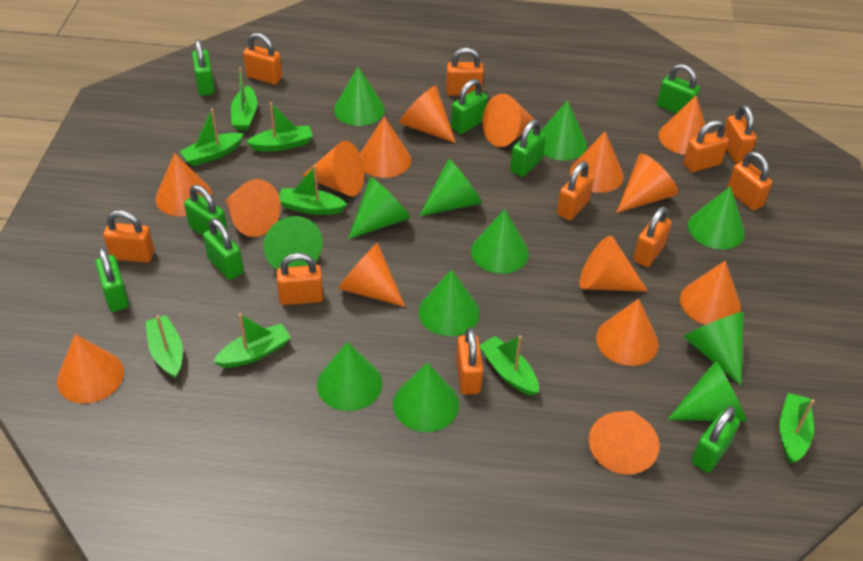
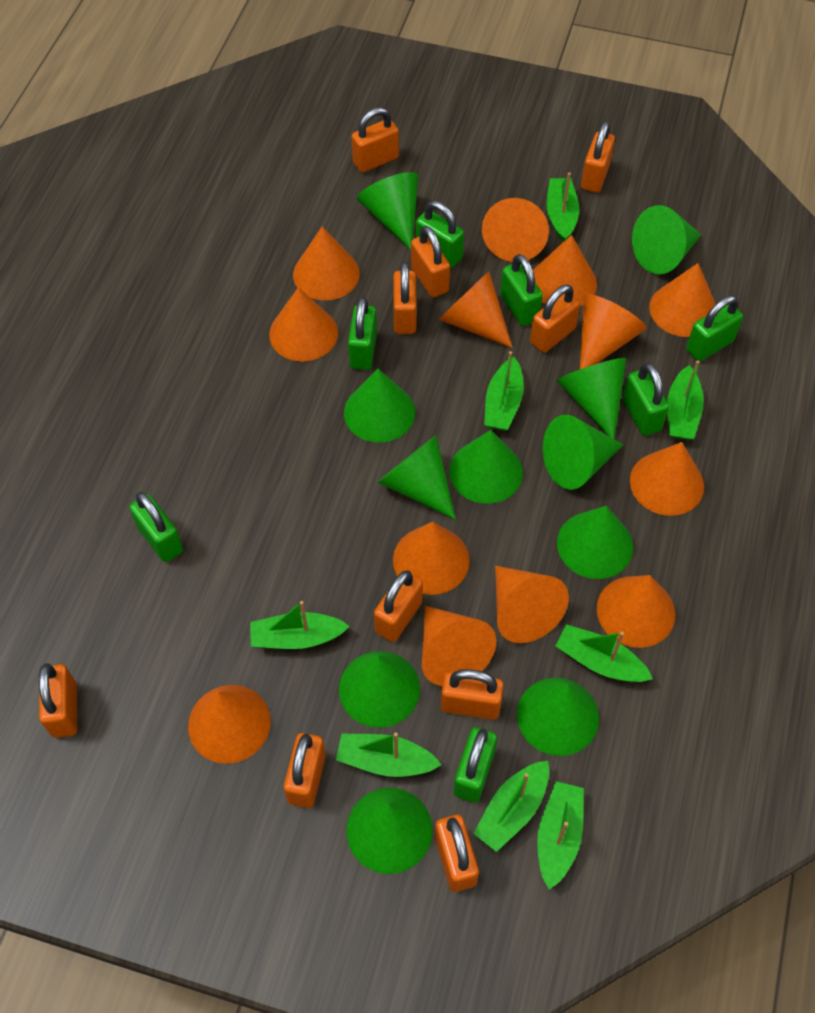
green cone: 12 -> 11
green padlock: 8 -> 7
orange cone: 15 -> 13

